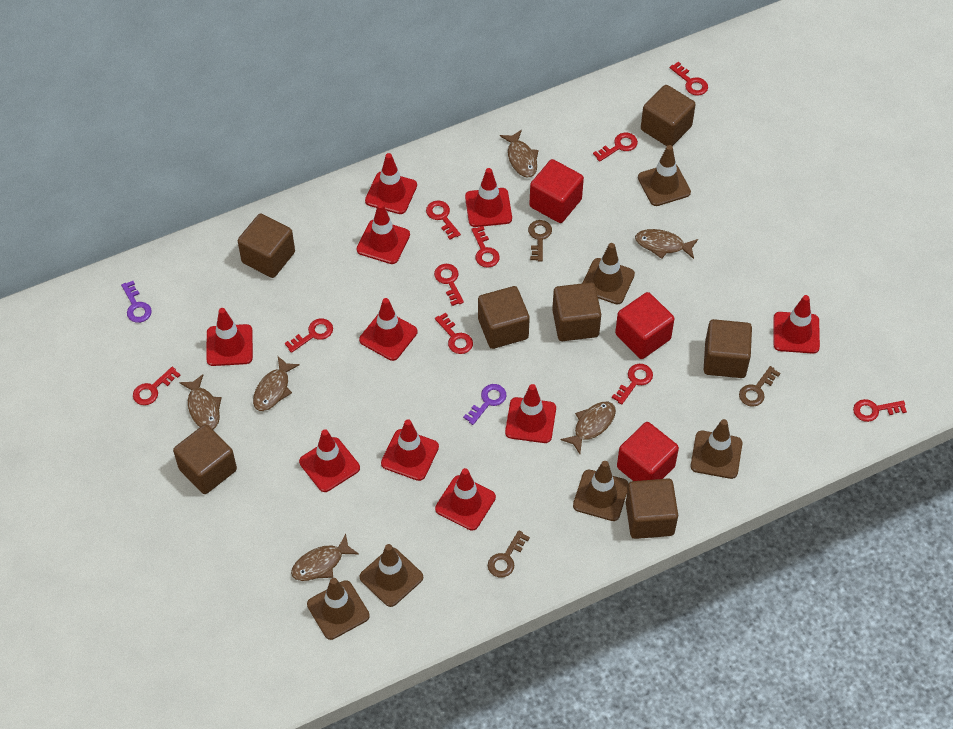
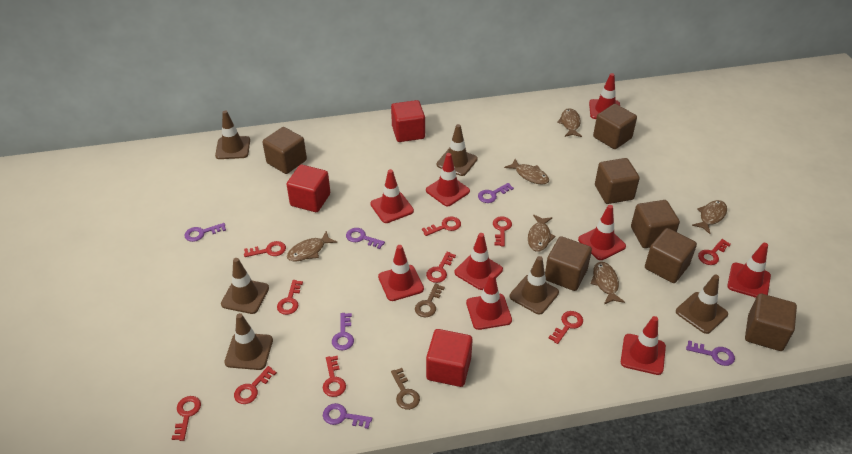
brown key: 3 -> 2
purple key: 2 -> 6
red traffic cone: 10 -> 9

